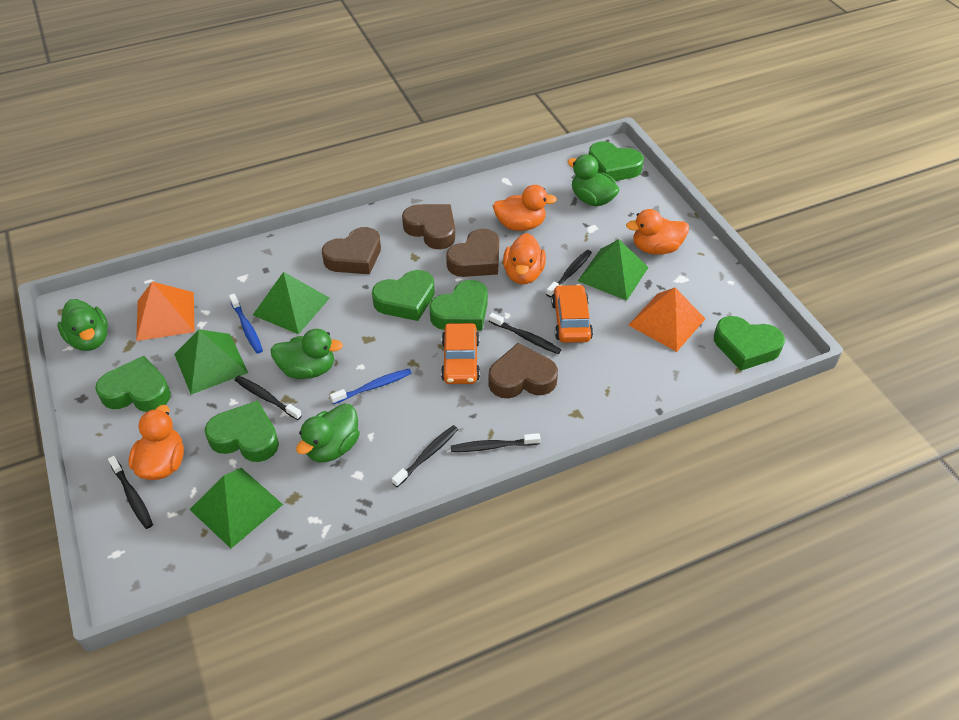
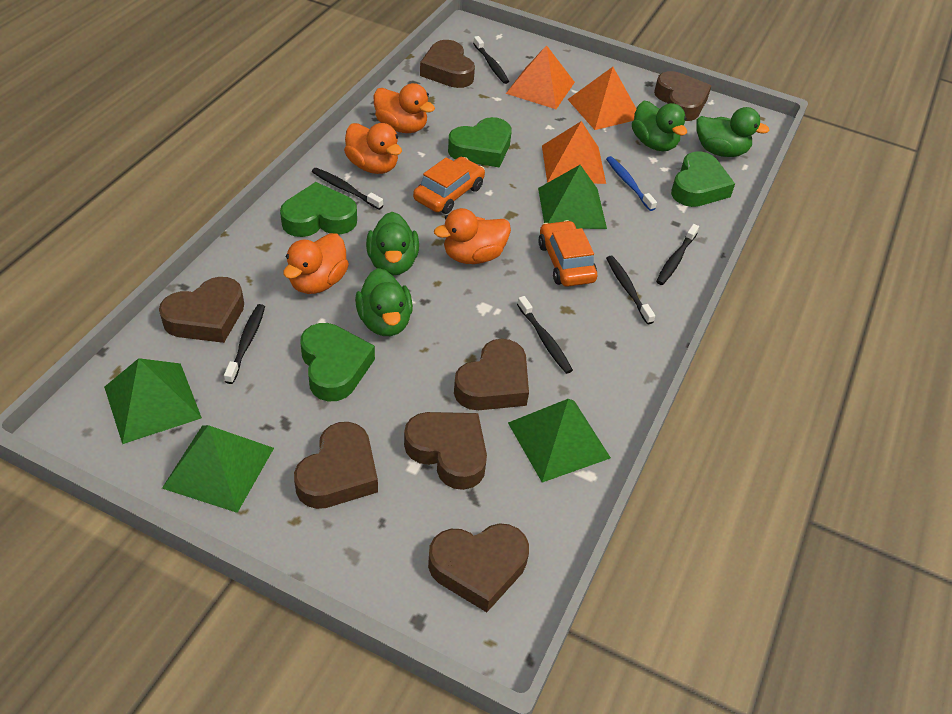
blue toothbrush: 2 -> 1
brown heart: 4 -> 7
green heart: 6 -> 4
orange pyramid: 2 -> 3

